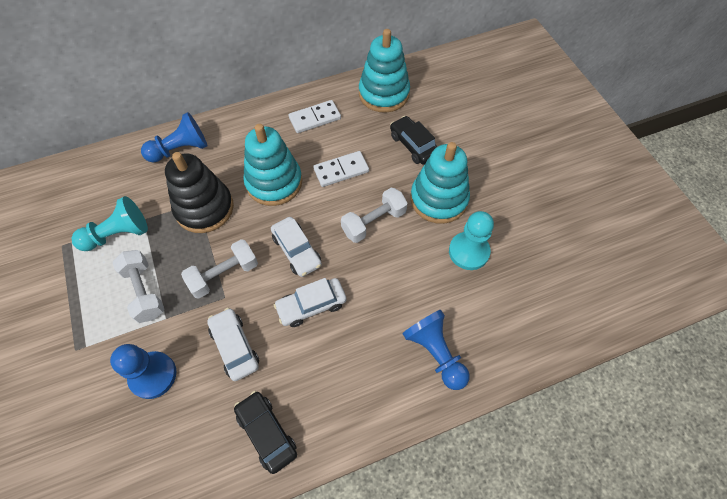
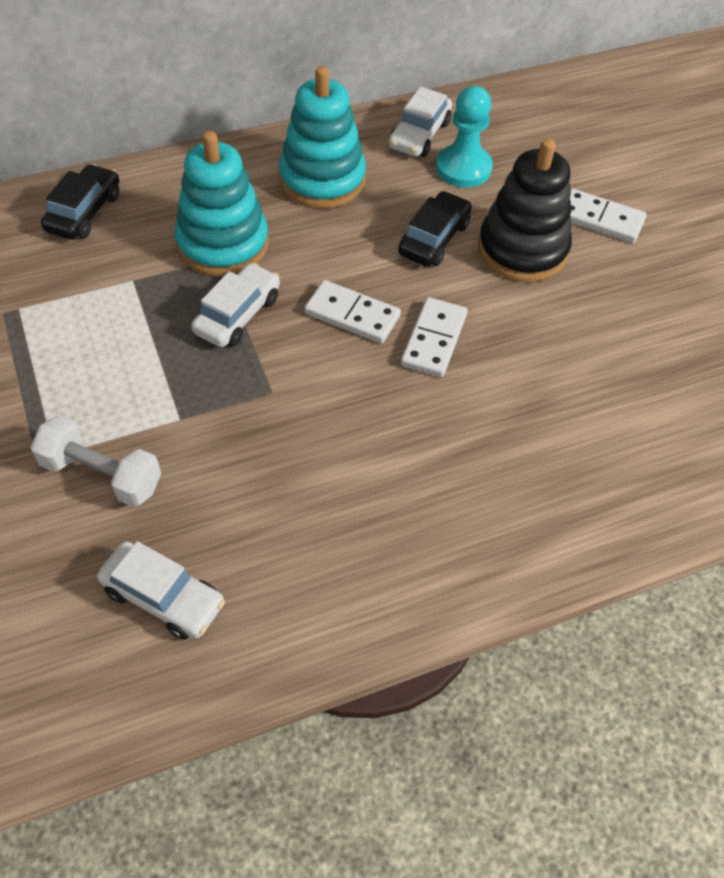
blue pawn: 3 -> 0
turquoise pawn: 2 -> 1
turquoise stacking toy: 3 -> 2
white domino: 2 -> 3
white dumbbell: 3 -> 1

